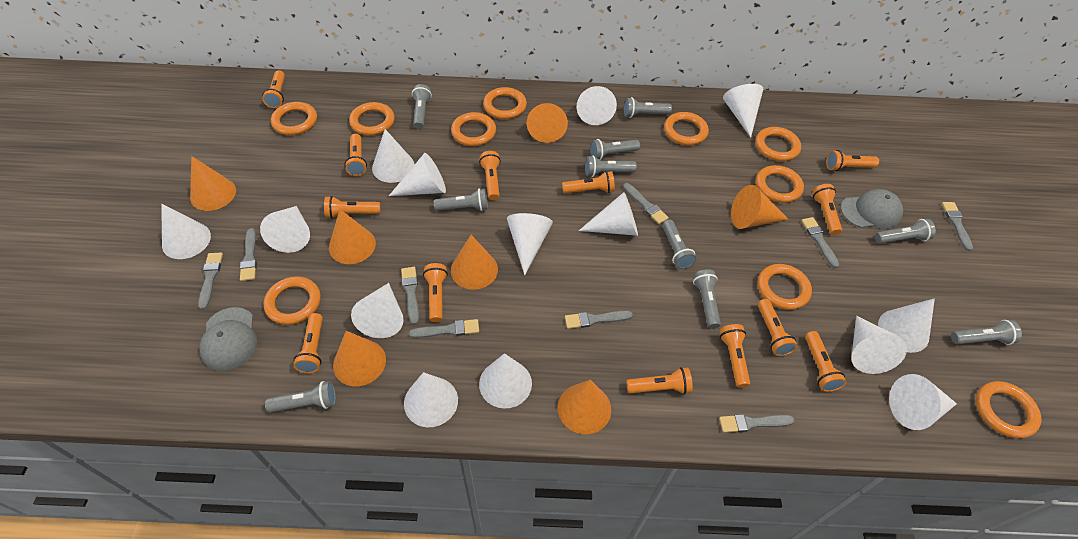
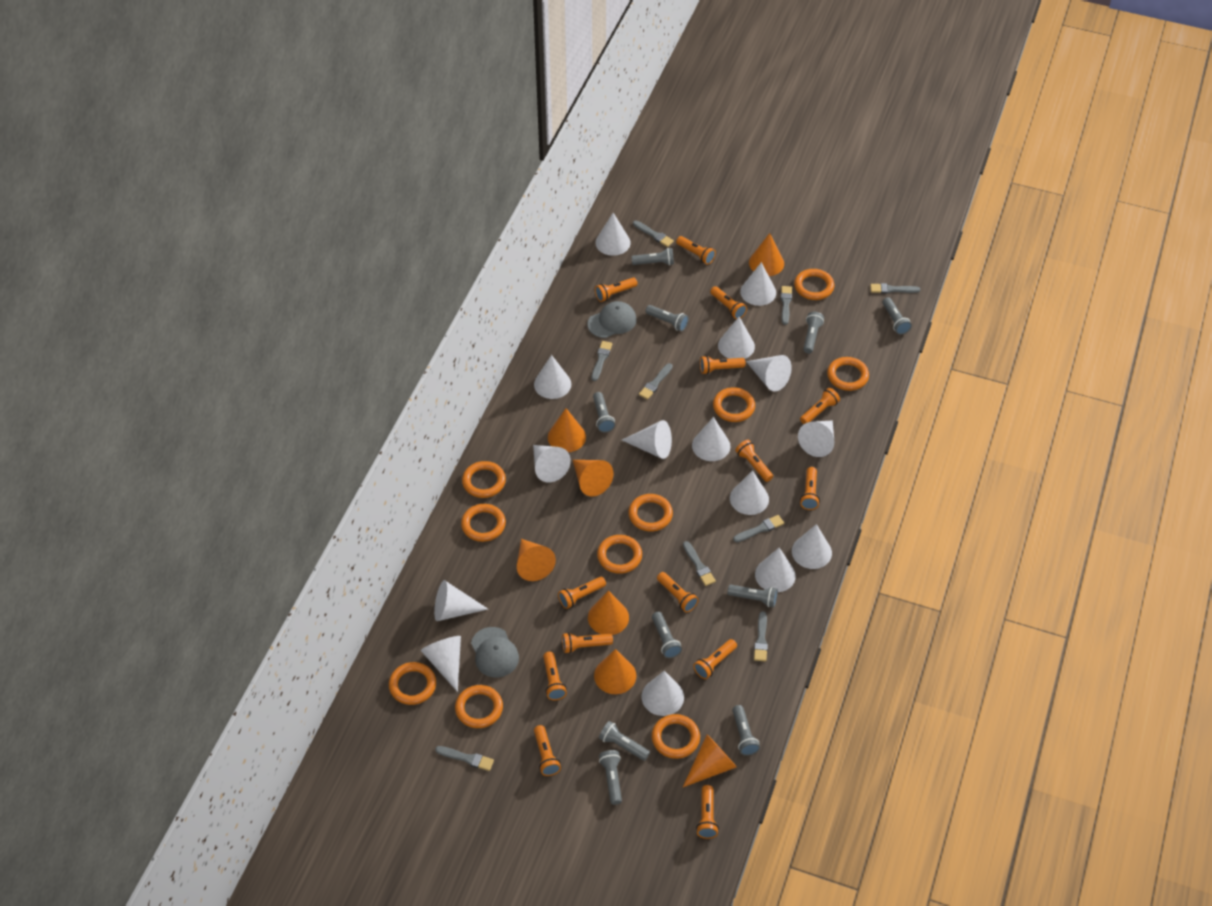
orange flashlight: 13 -> 14
white cone: 14 -> 15

